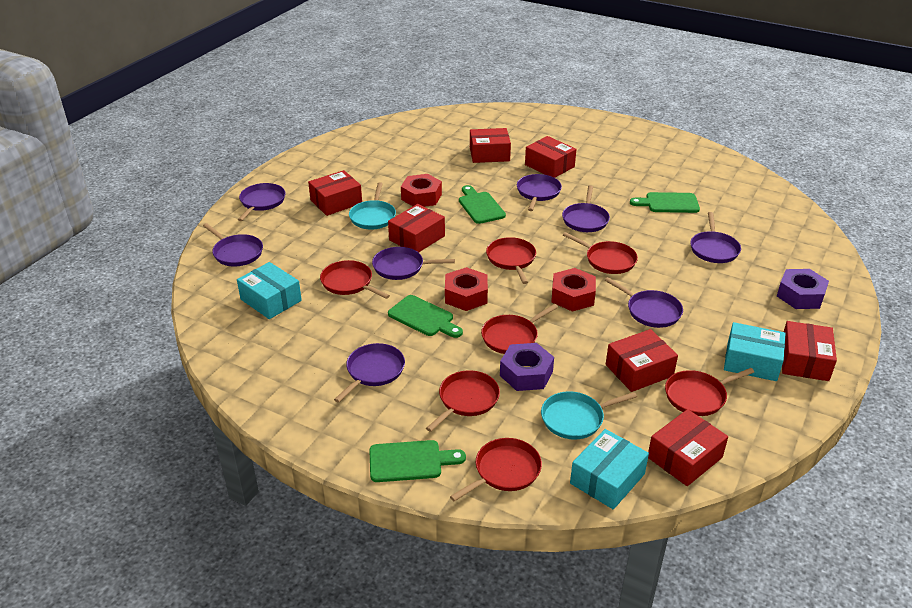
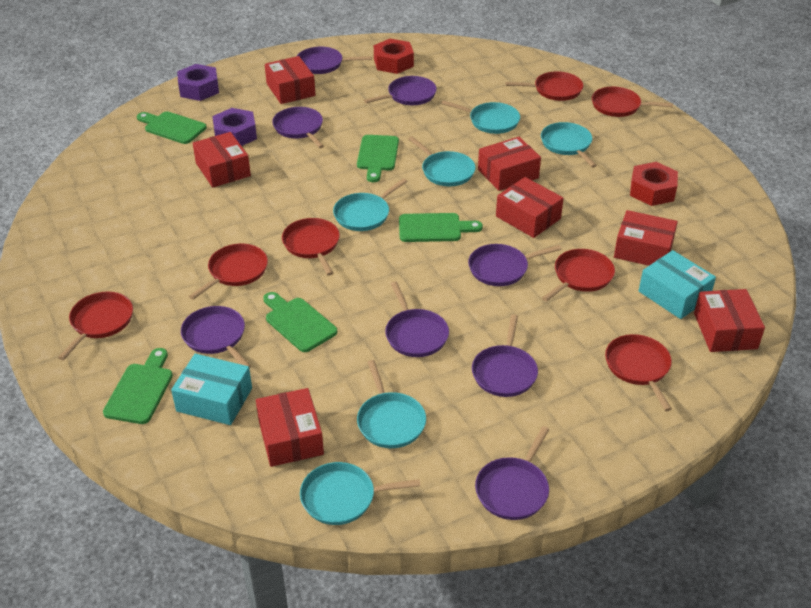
green cutting board: 4 -> 5
red nut: 3 -> 2
turquoise box: 3 -> 2
turquoise pan: 2 -> 6

